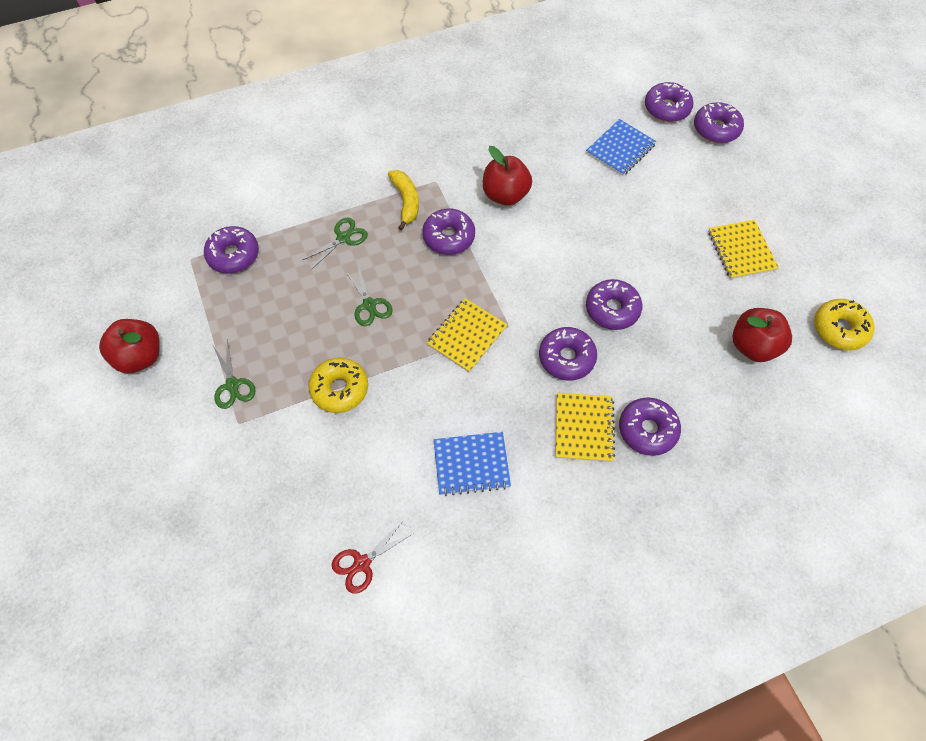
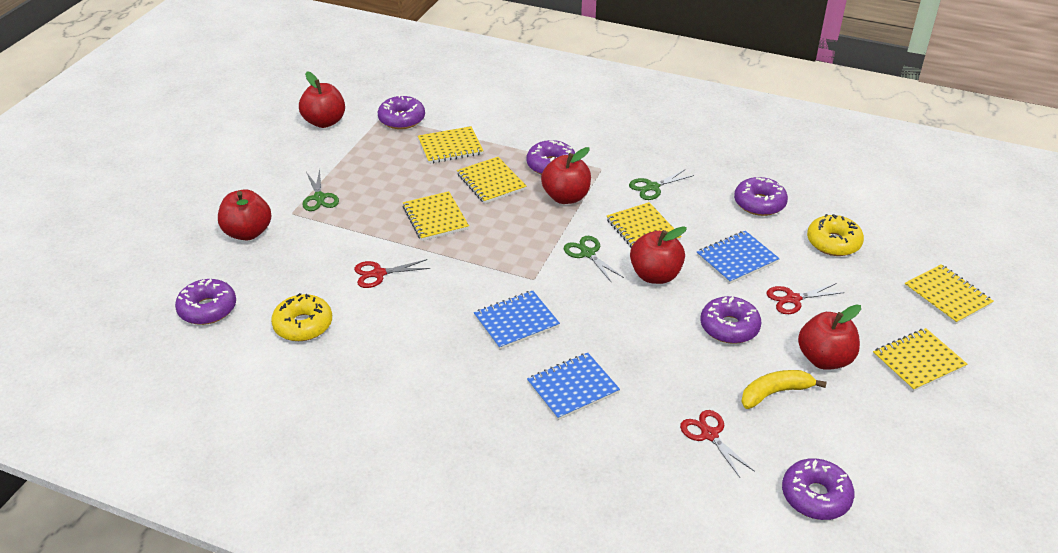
blue notebook: 2 -> 3
purple donut: 7 -> 6
red apple: 3 -> 5
red scissors: 1 -> 3
yellow notebook: 3 -> 6

